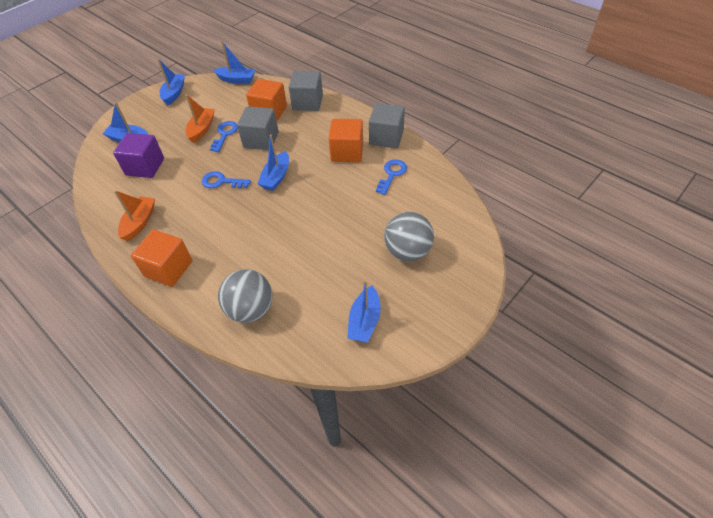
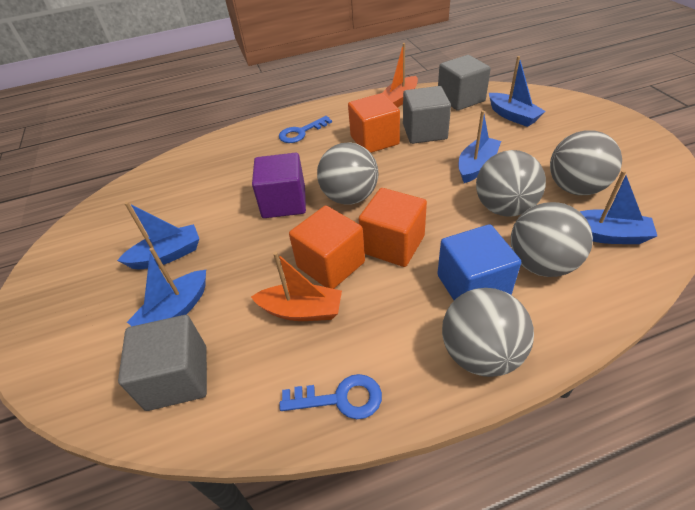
blue cube: 0 -> 1
blue key: 3 -> 2
grey ball: 2 -> 5

